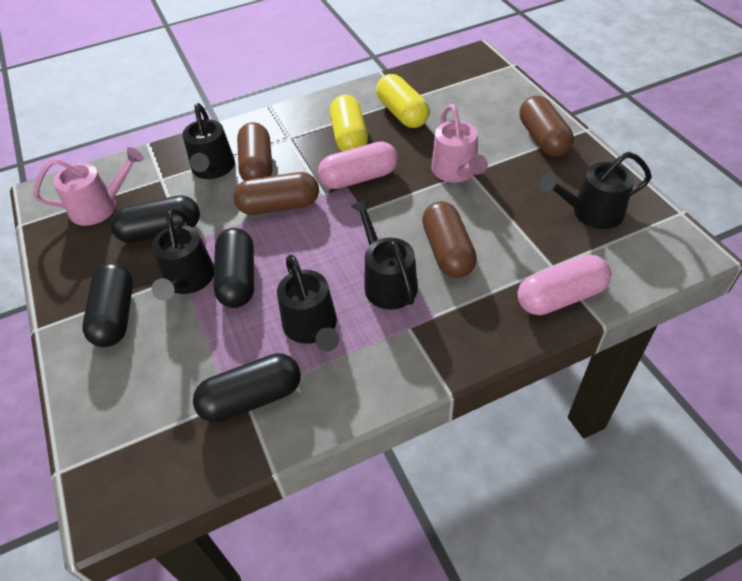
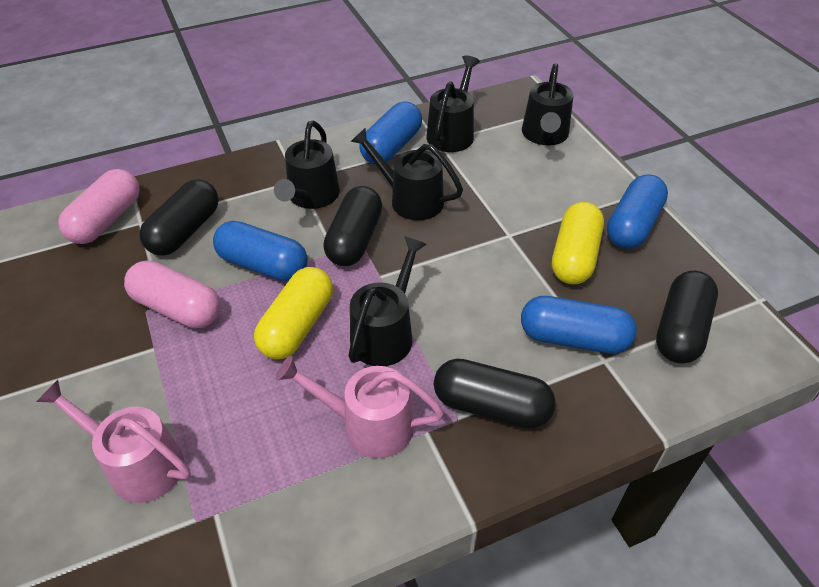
blue capsule: 0 -> 4
brown capsule: 4 -> 0

